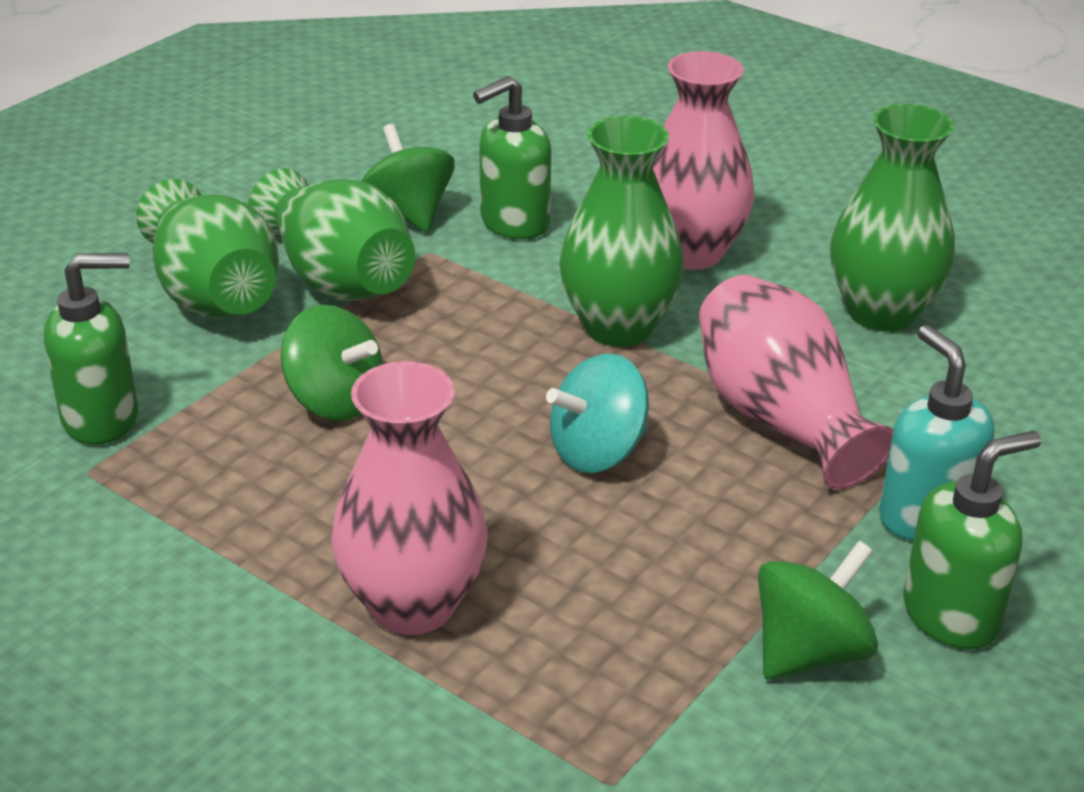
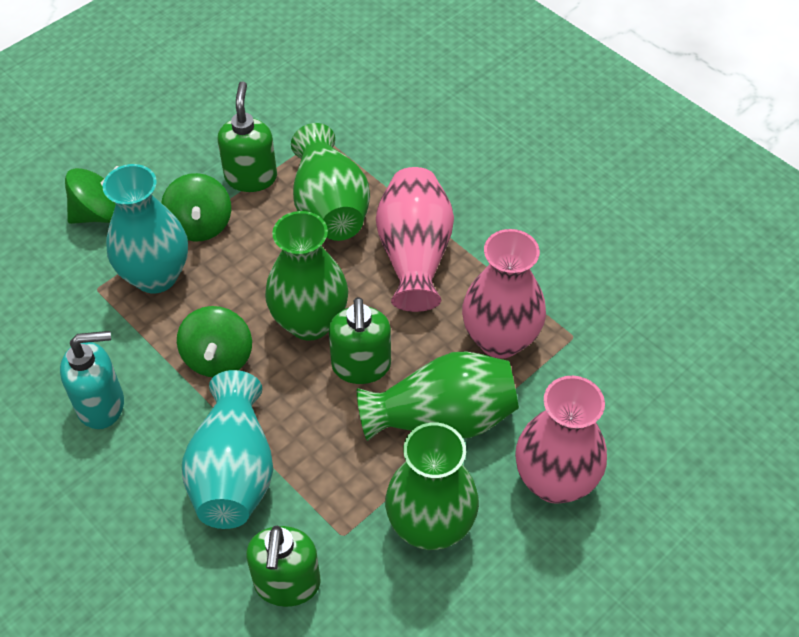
turquoise spinning top: 1 -> 0
turquoise vase: 0 -> 2

